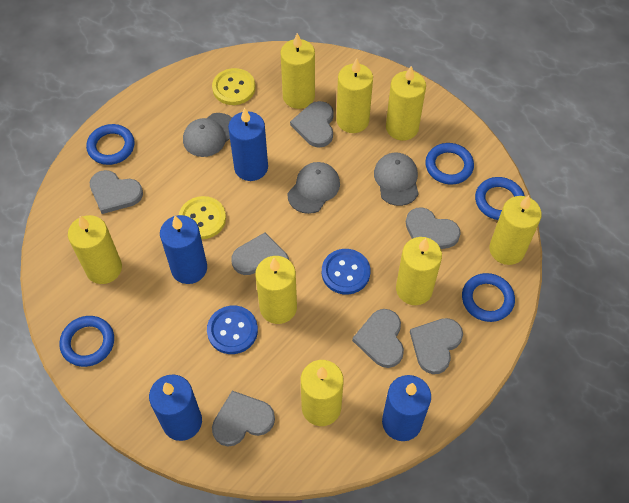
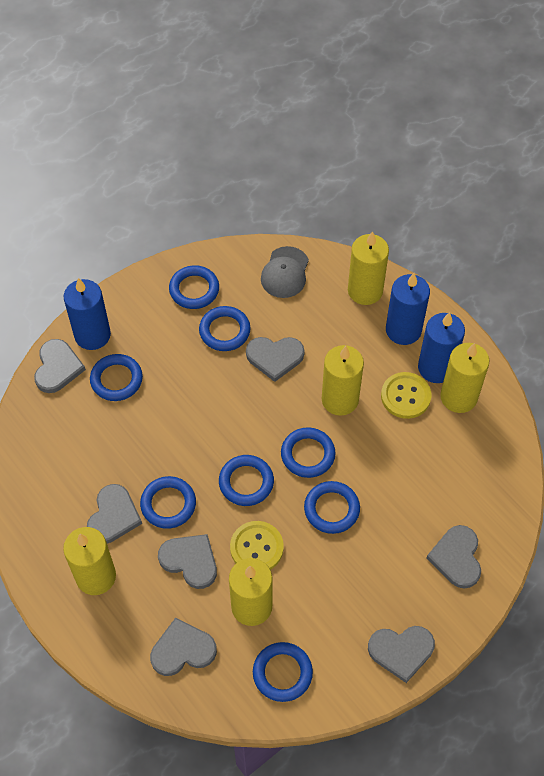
blue button: 2 -> 0
blue candle: 4 -> 3
blue ring: 5 -> 8
grey cap: 3 -> 1
yellow candle: 8 -> 5

